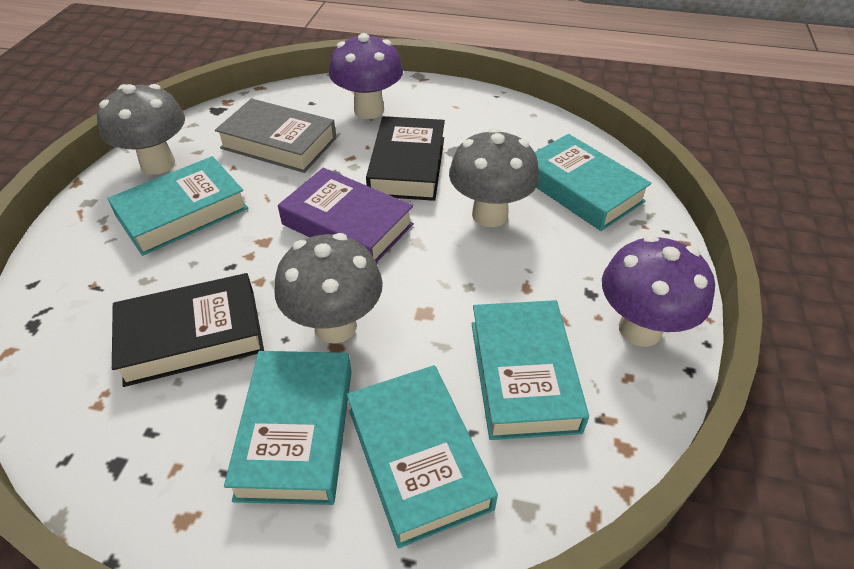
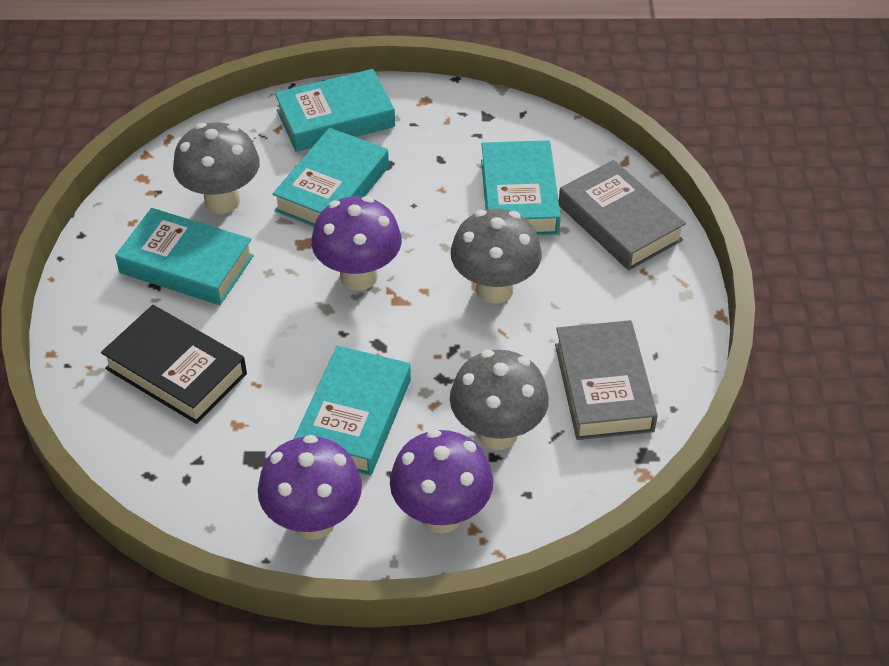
black book: 2 -> 1
grey book: 1 -> 2
purple book: 1 -> 0
purple mushroom: 2 -> 3

